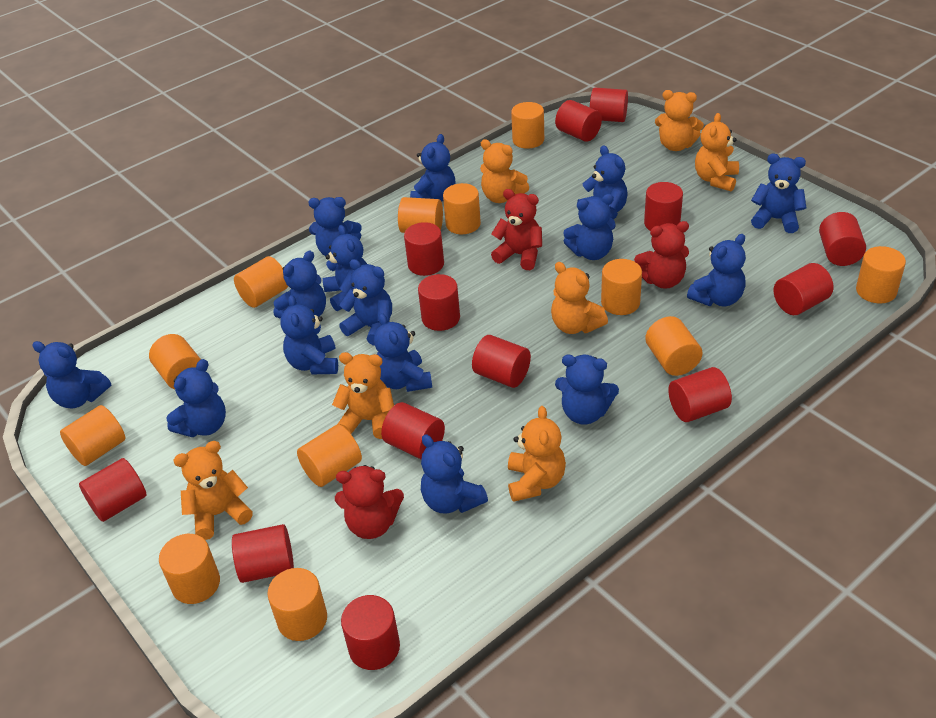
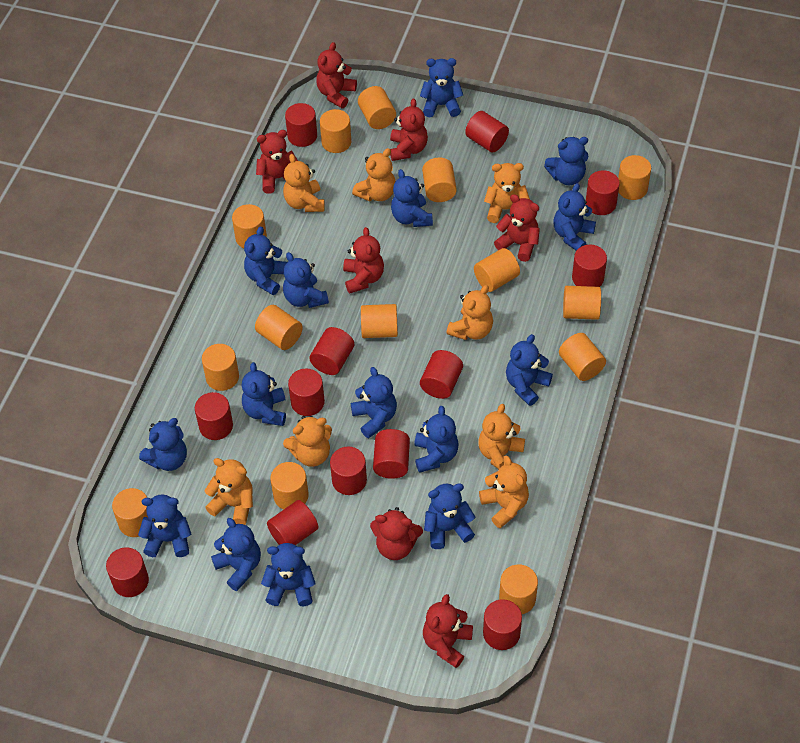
orange cylinder: 12 -> 14
orange teddy bear: 7 -> 8
red teddy bear: 3 -> 7

